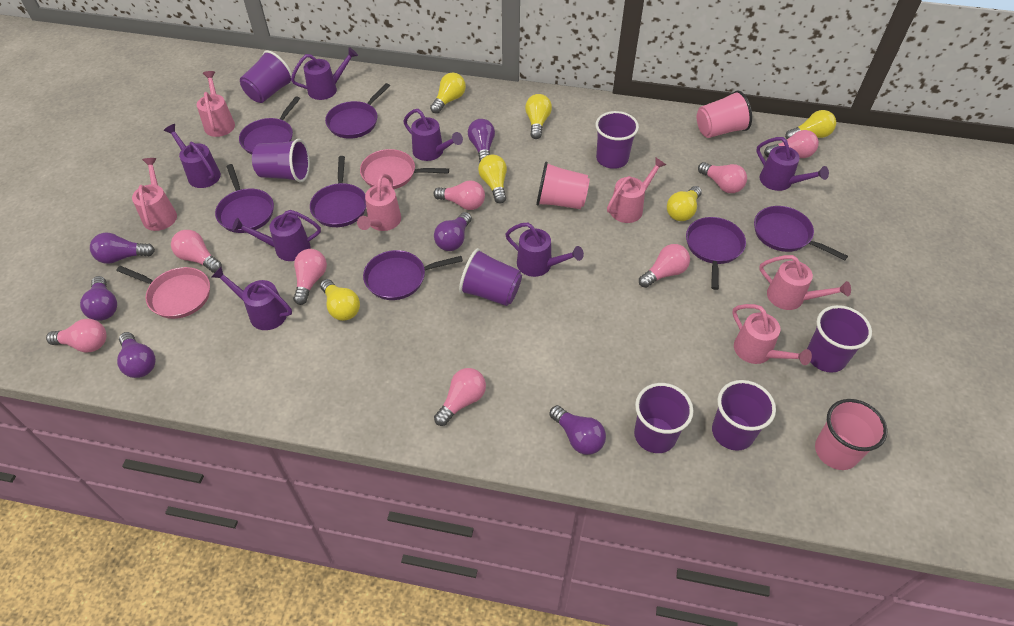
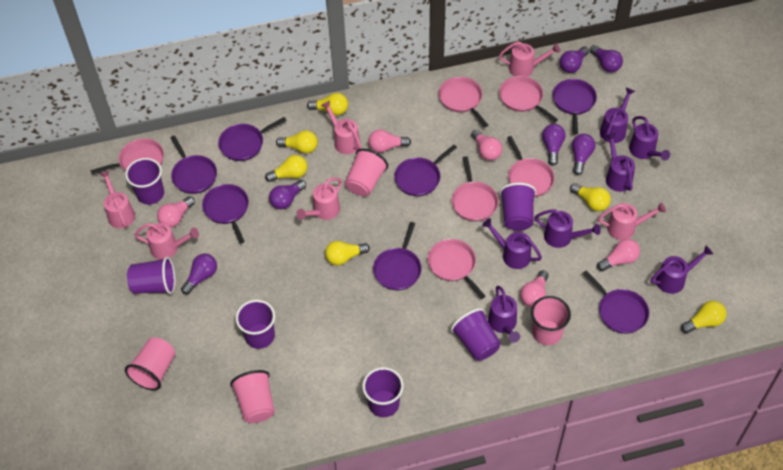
pink cup: 3 -> 4
pink light bulb: 8 -> 5
pink pan: 2 -> 6
purple cup: 7 -> 6

